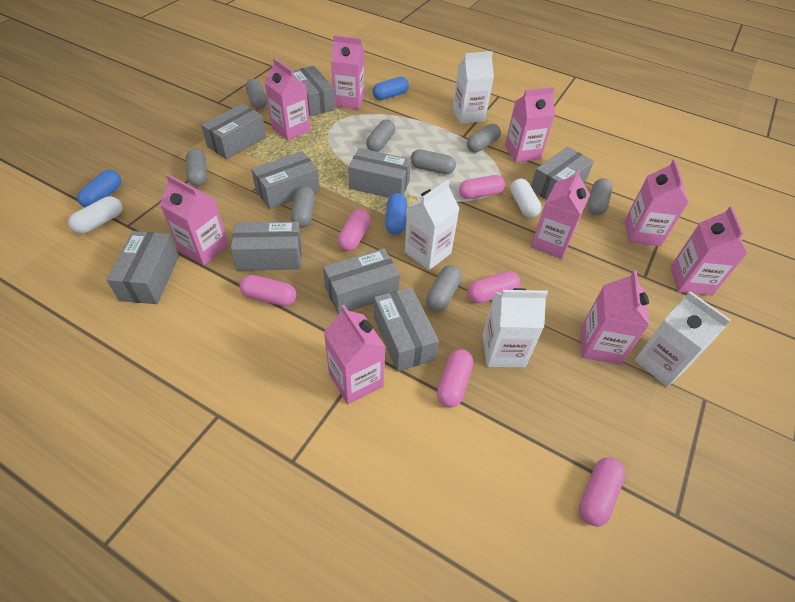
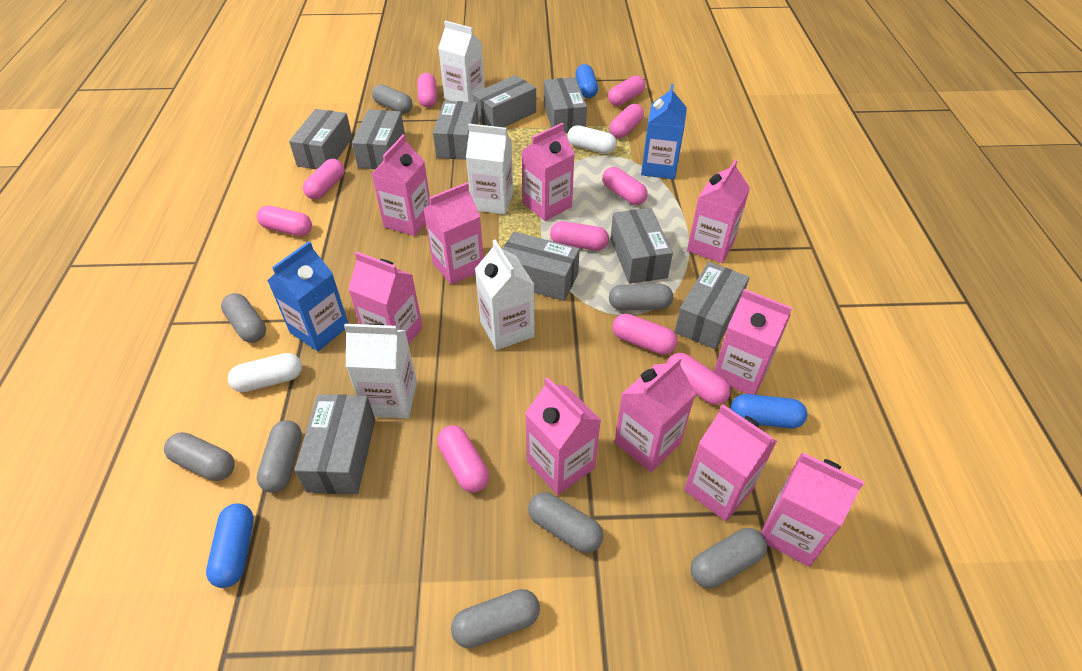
blue carton: 0 -> 2
pink capsule: 6 -> 10
pink carton: 9 -> 10

